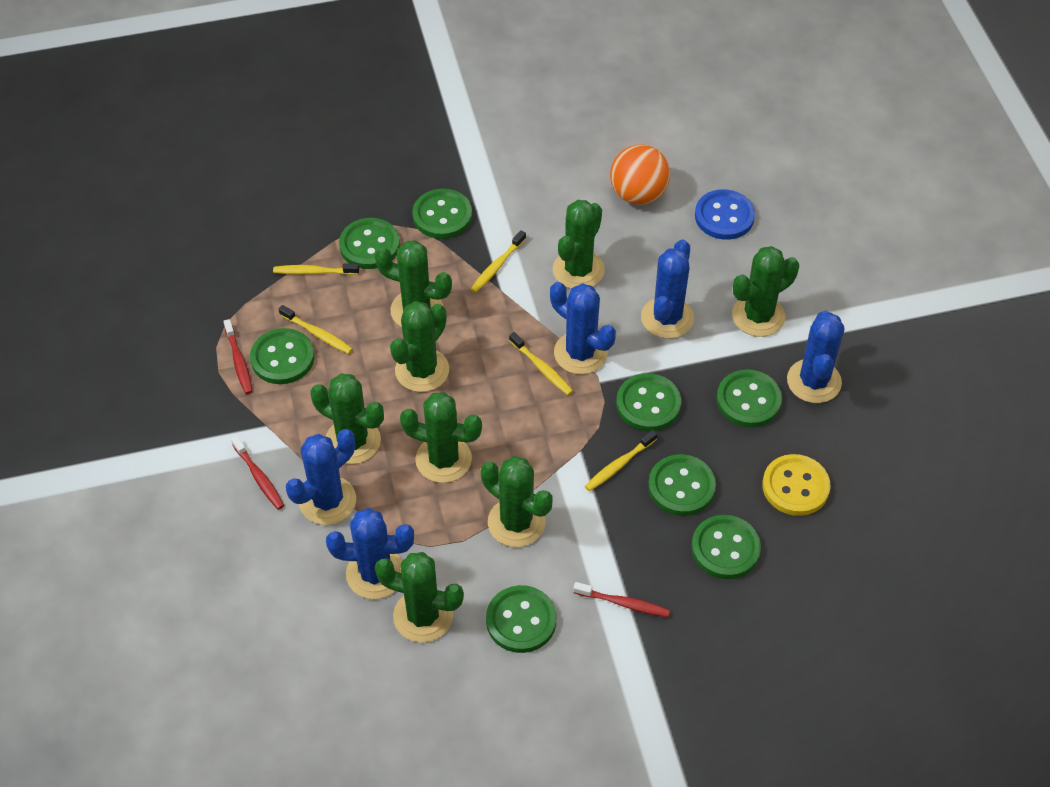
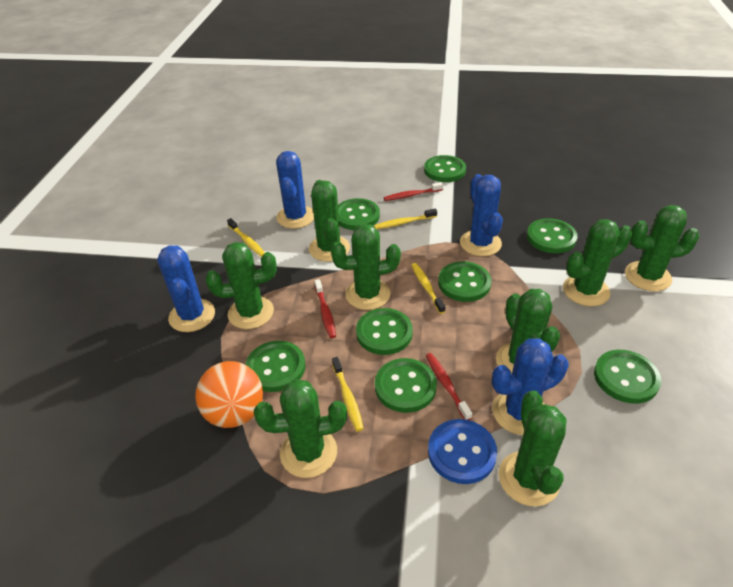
blue cactus: 5 -> 4
yellow button: 1 -> 0
yellow toothbrush: 5 -> 4

